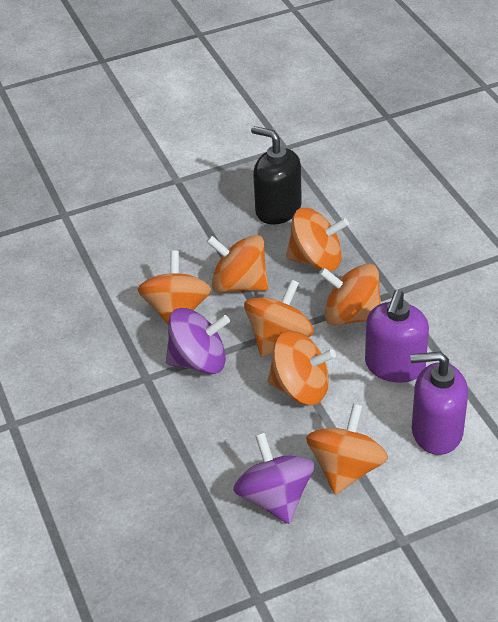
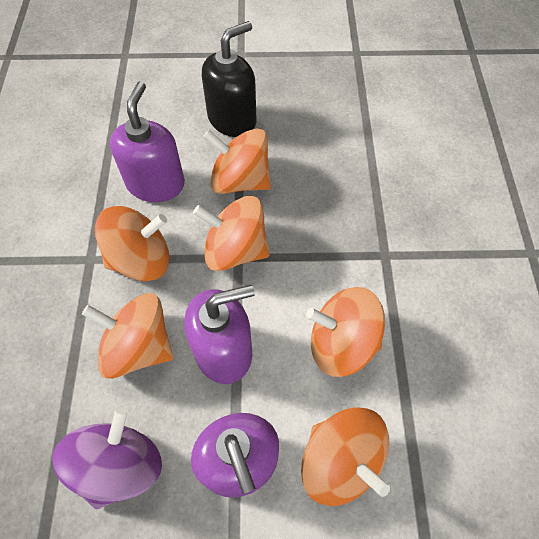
orange spinning top: 7 -> 6
purple soap dispenser: 2 -> 3
purple spinning top: 2 -> 1

